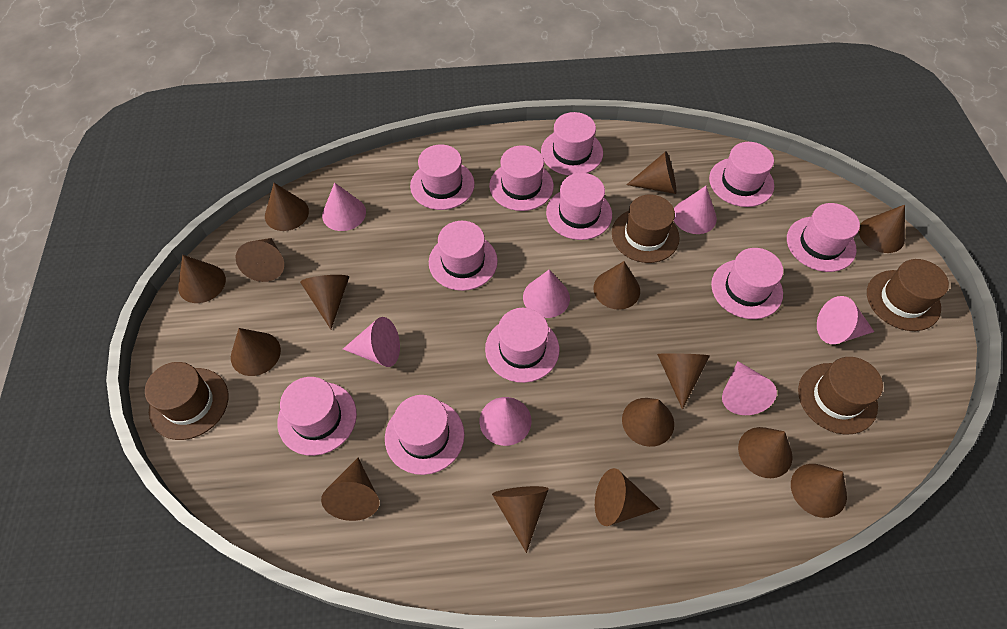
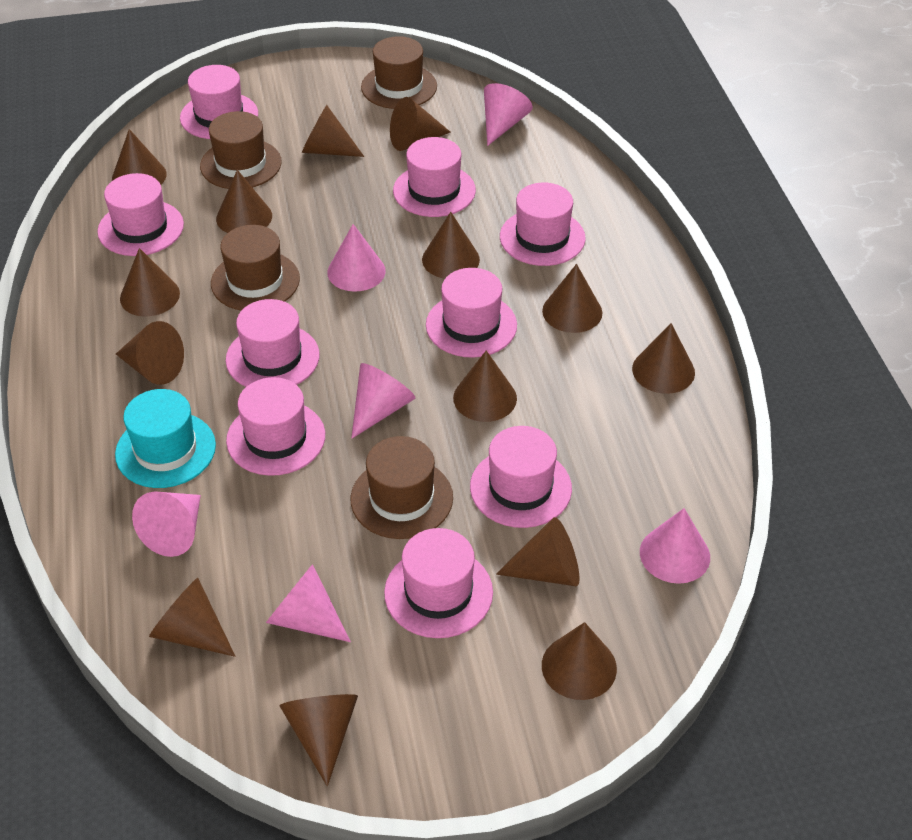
brown cone: 15 -> 14
pink cone: 7 -> 6
pink hat: 11 -> 9
turquoise hat: 0 -> 1

